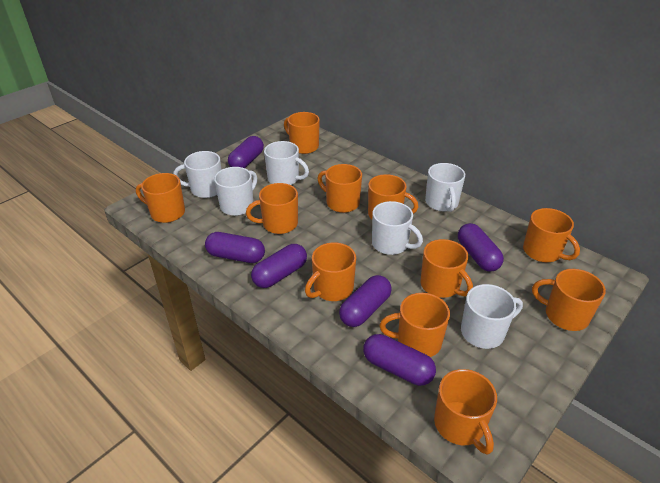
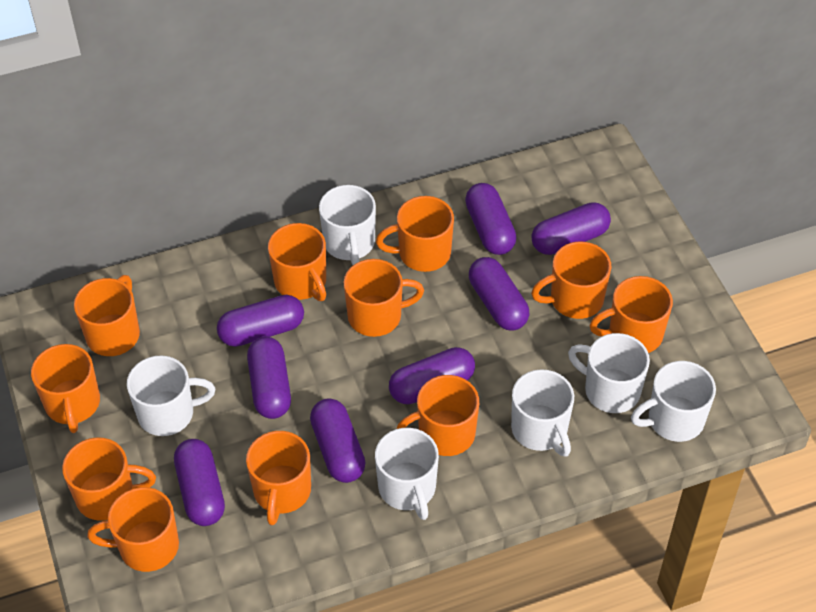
purple capsule: 6 -> 8

